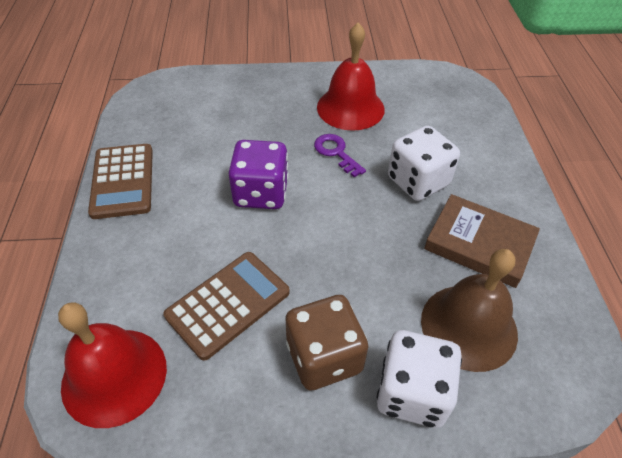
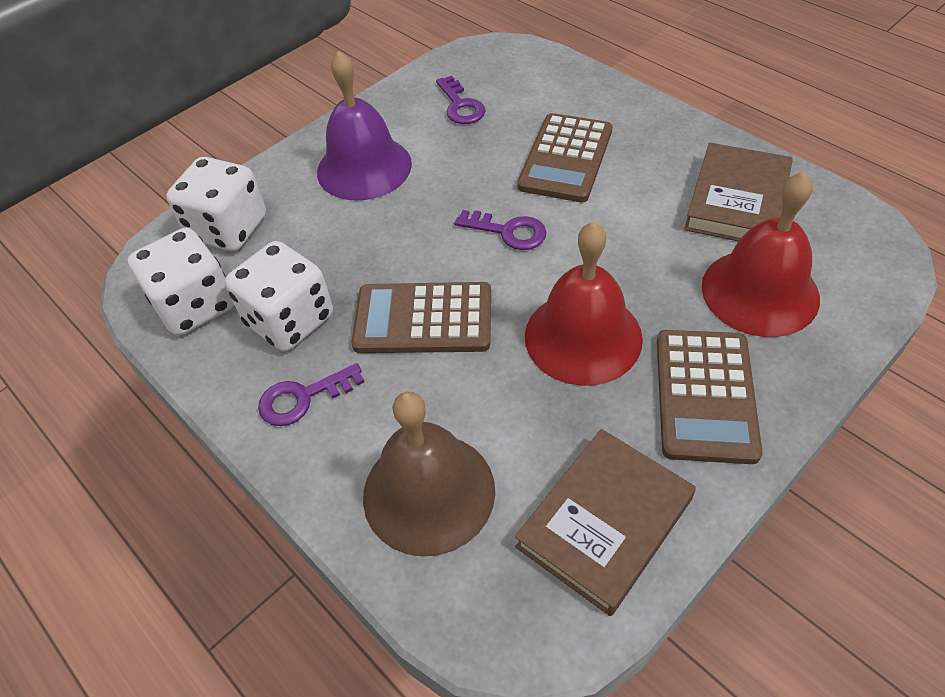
brown book: 1 -> 2
brown calculator: 2 -> 3
brown dice: 1 -> 0
purple bell: 0 -> 1
purple dice: 1 -> 0
purple key: 1 -> 3
white dice: 2 -> 3

